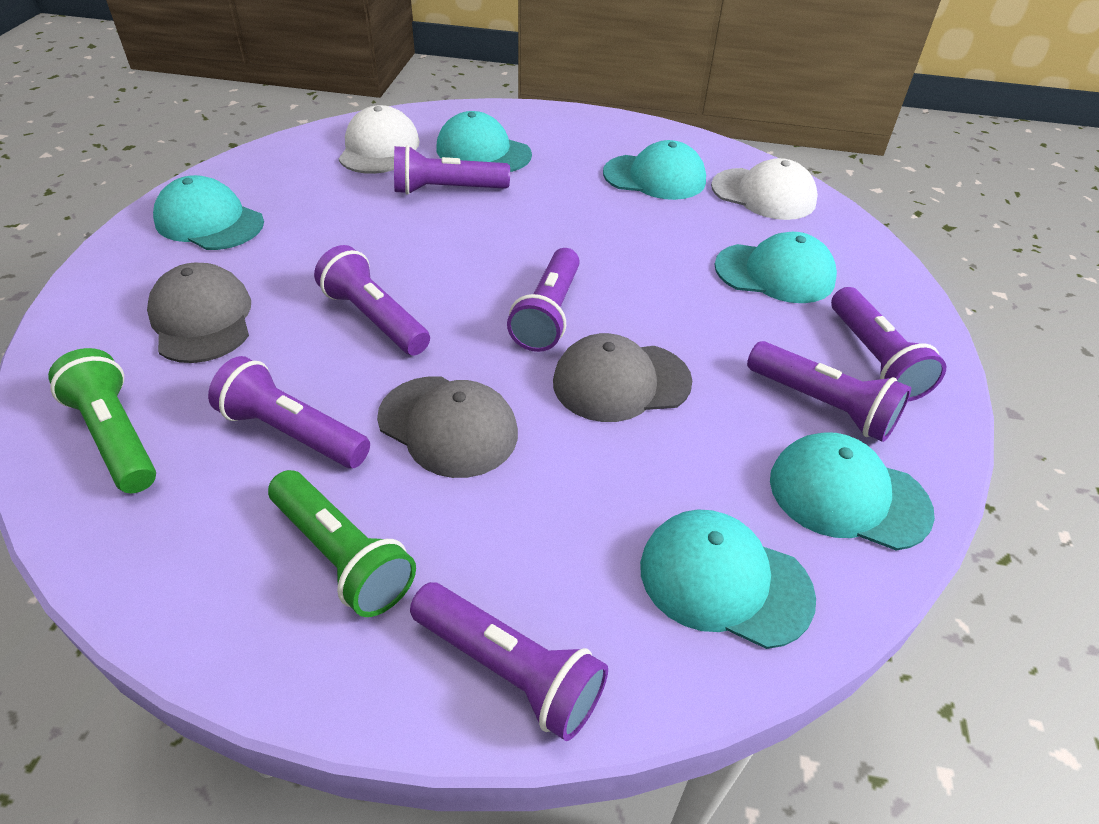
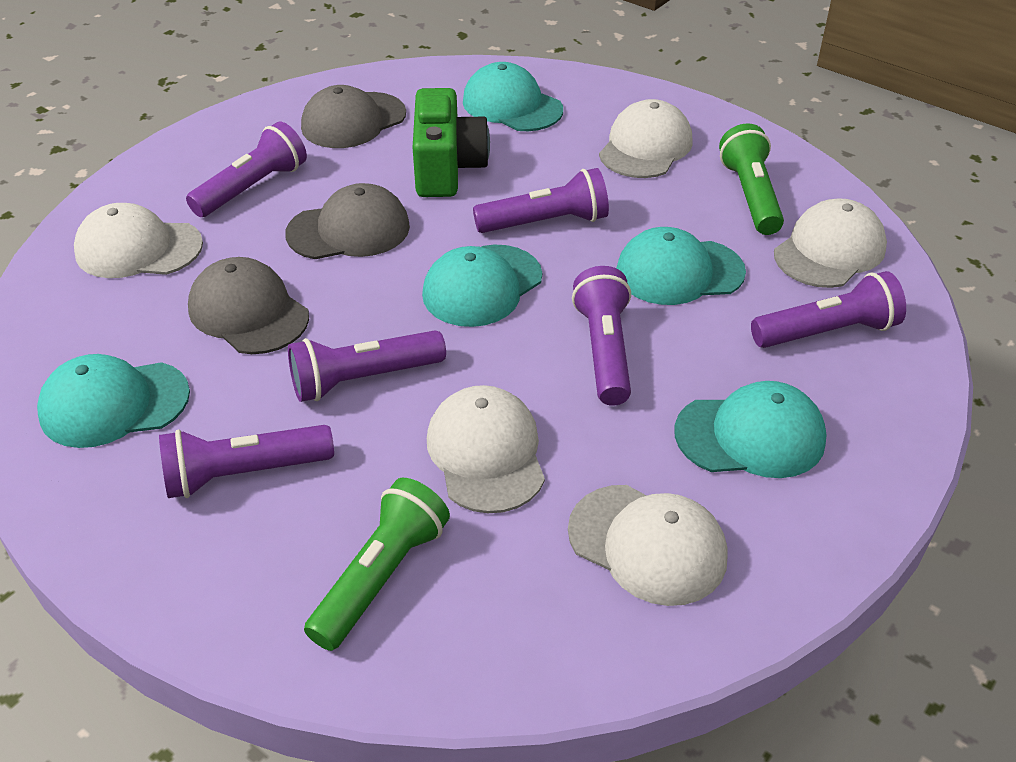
green camera: 0 -> 1
purple flashlight: 7 -> 6
turquoise cap: 6 -> 5
white cap: 2 -> 5

